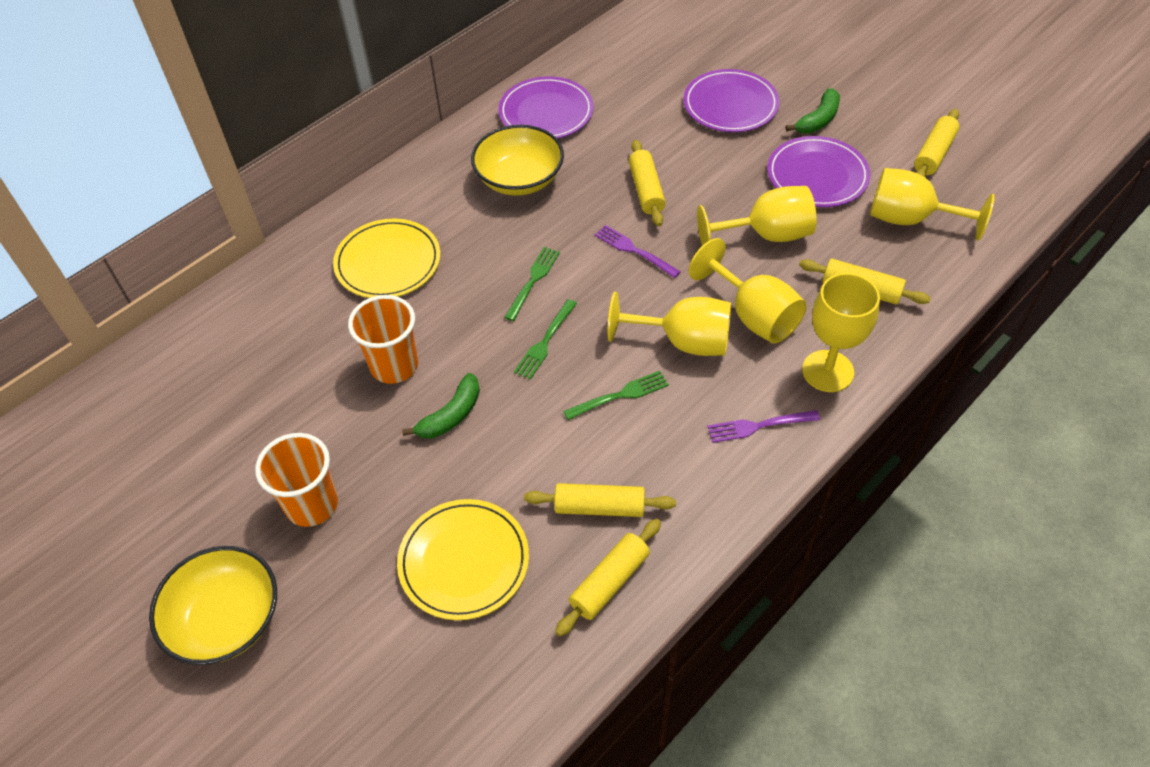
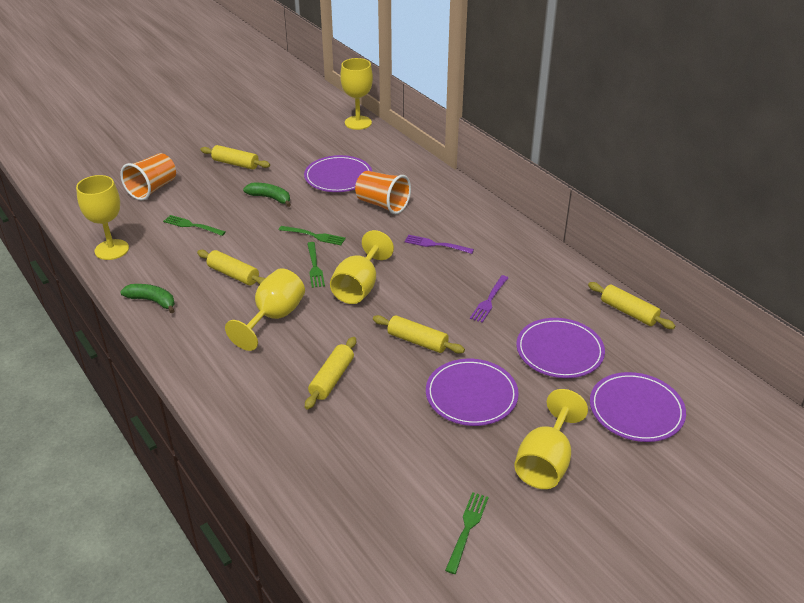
green fork: 3 -> 4
purple plate: 3 -> 4
yellow bowl: 2 -> 0
yellow plate: 2 -> 0

